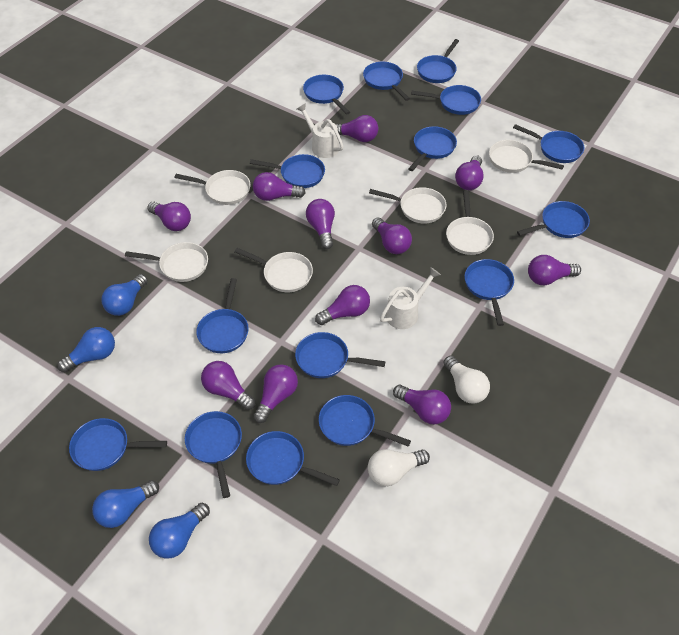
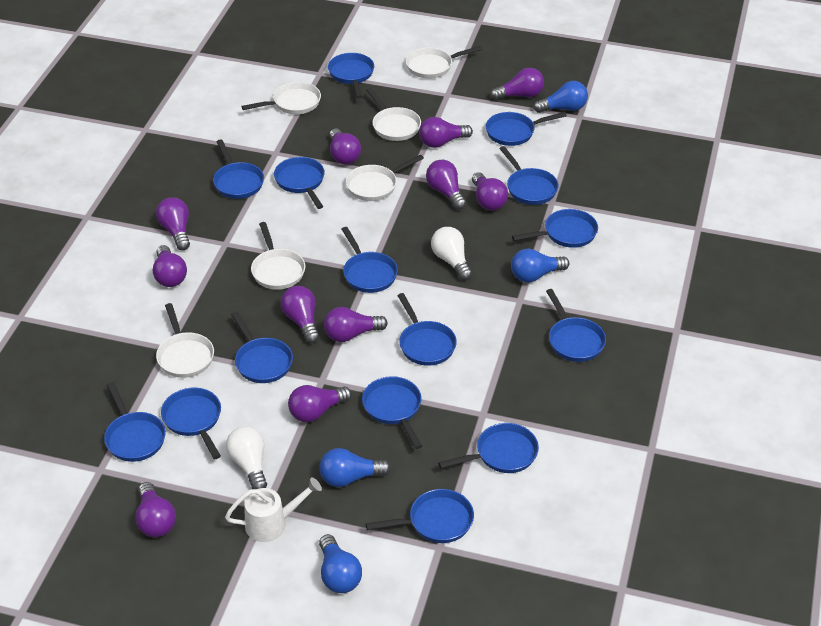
white watering can: 2 -> 1

